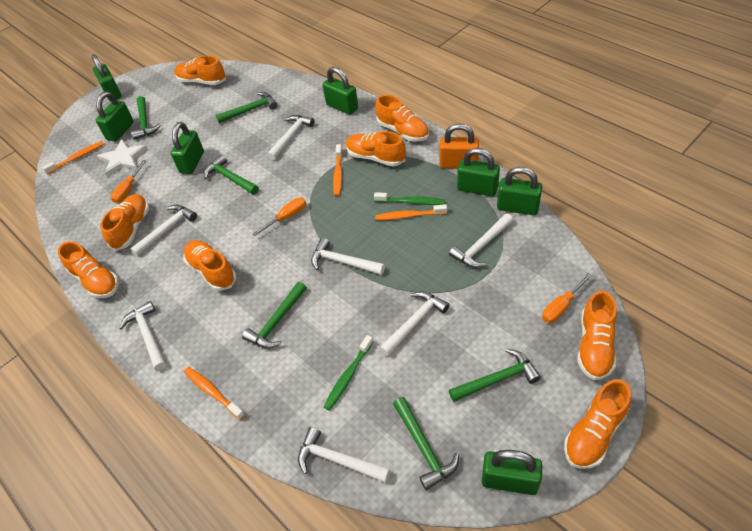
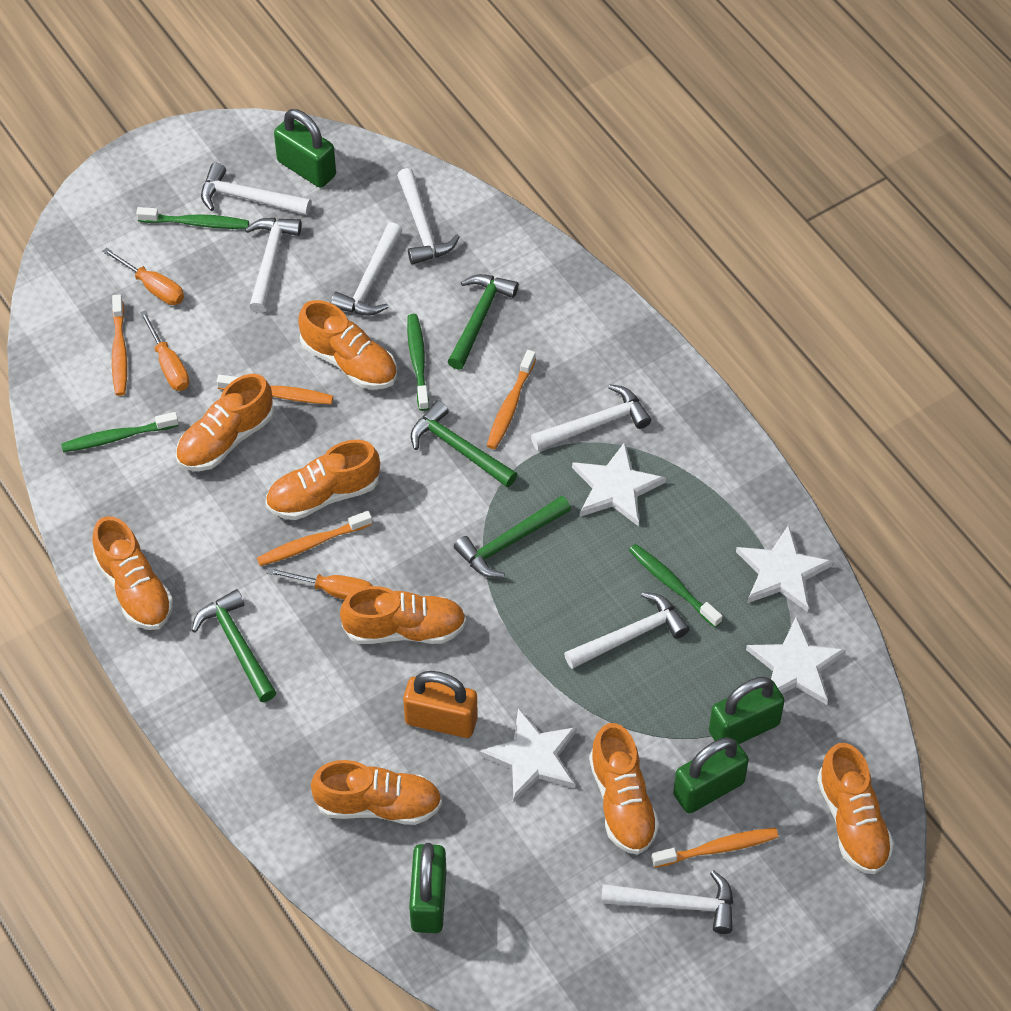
green hammer: 6 -> 4
green padlock: 7 -> 4
green toothbrush: 2 -> 4
orange toothbrush: 4 -> 5
white star: 1 -> 4

